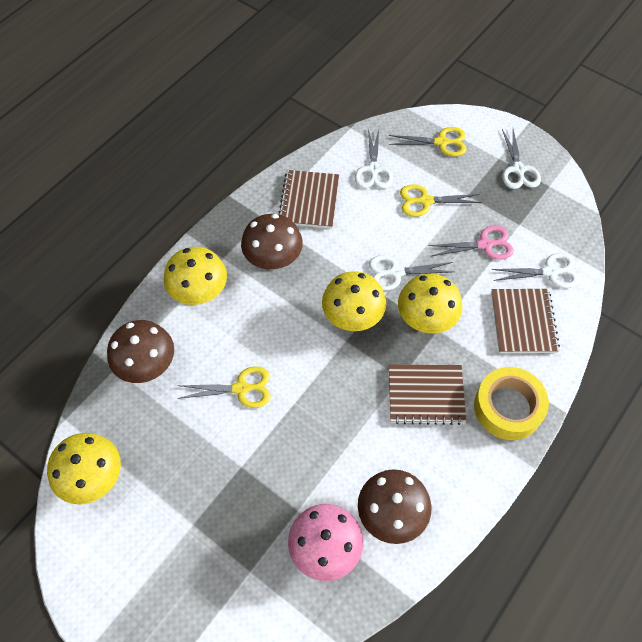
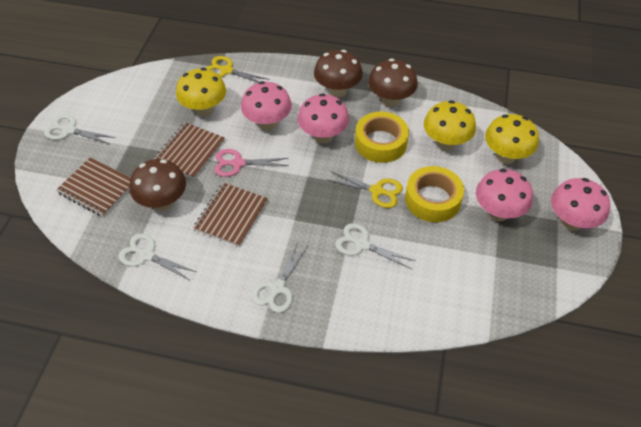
pink mushroom: 1 -> 4
yellow mushroom: 4 -> 3
yellow scissors: 3 -> 2
yellow tape: 1 -> 2

